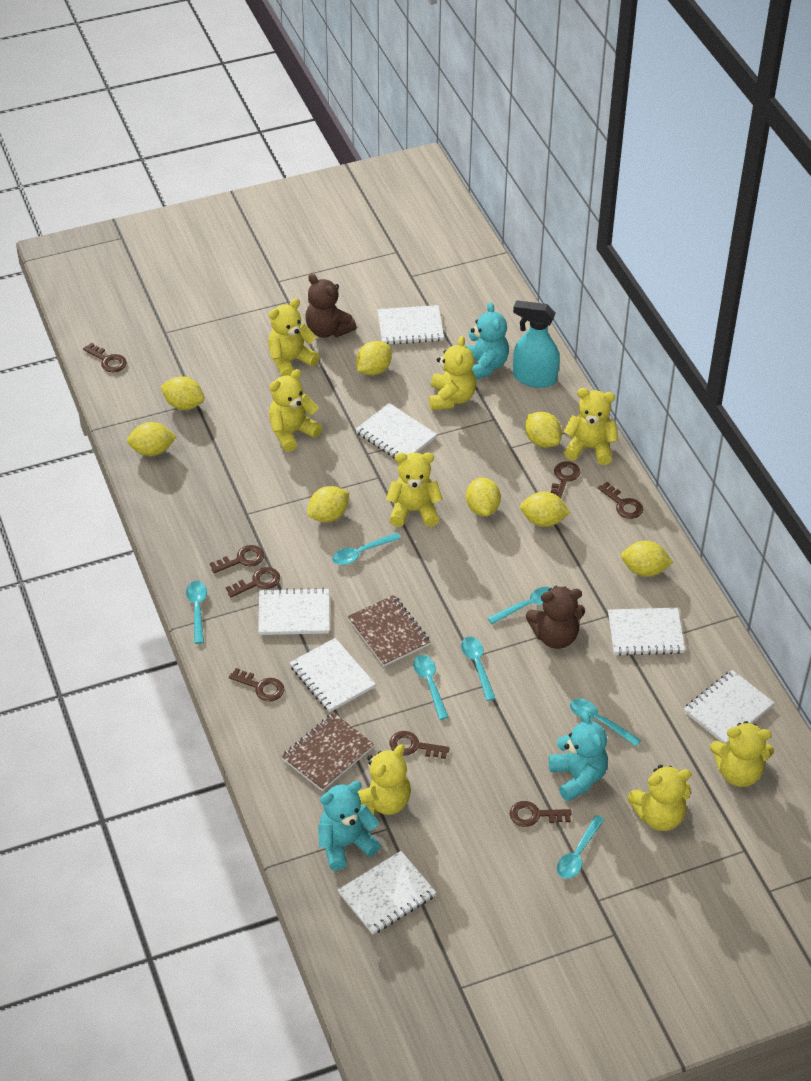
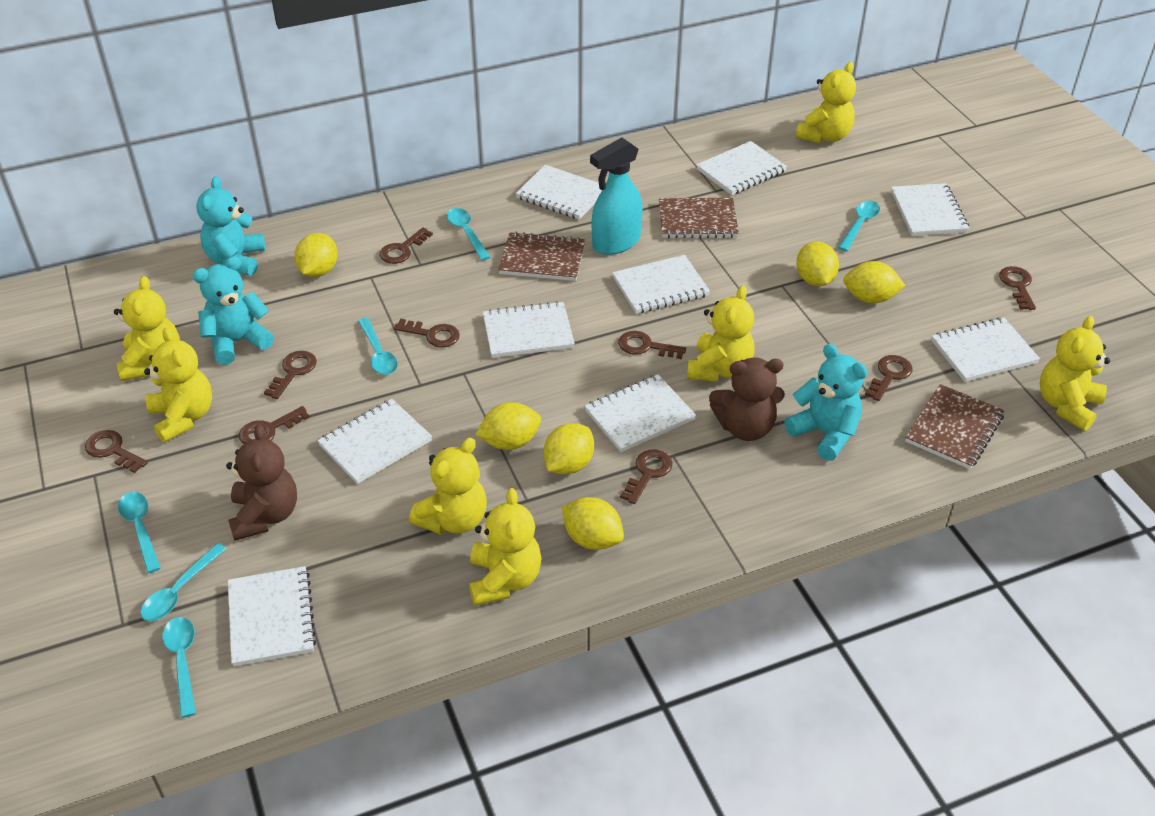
brown key: 8 -> 9
brown notebook: 2 -> 3
turquoise spoon: 7 -> 6
white notebook: 7 -> 9
yellow lemon: 8 -> 6
yellow teddy bear: 8 -> 7

